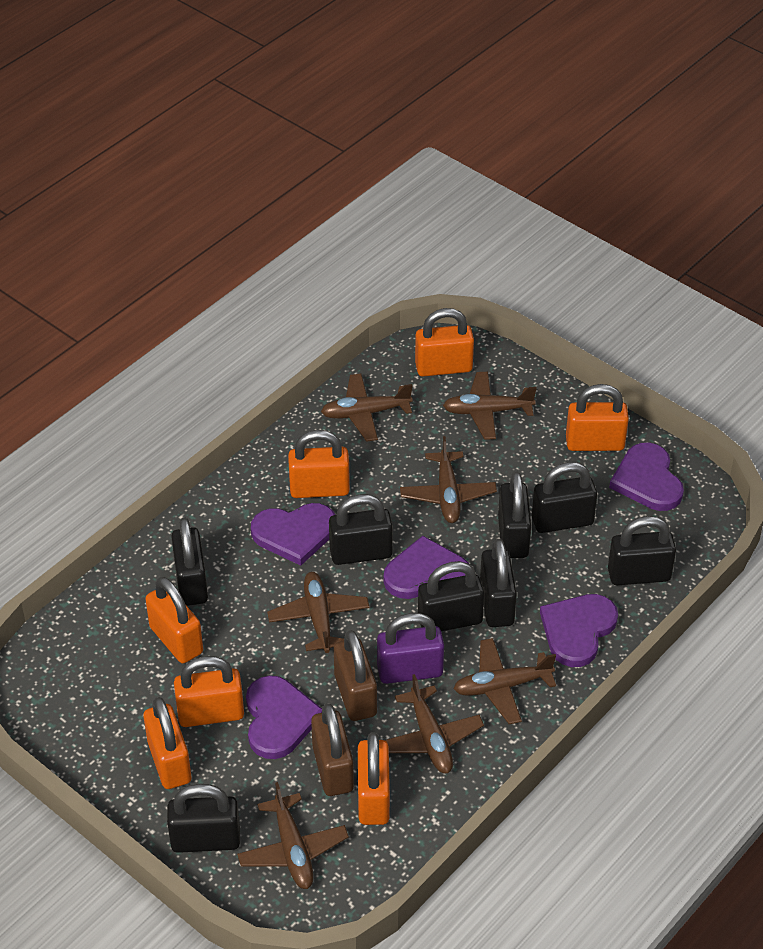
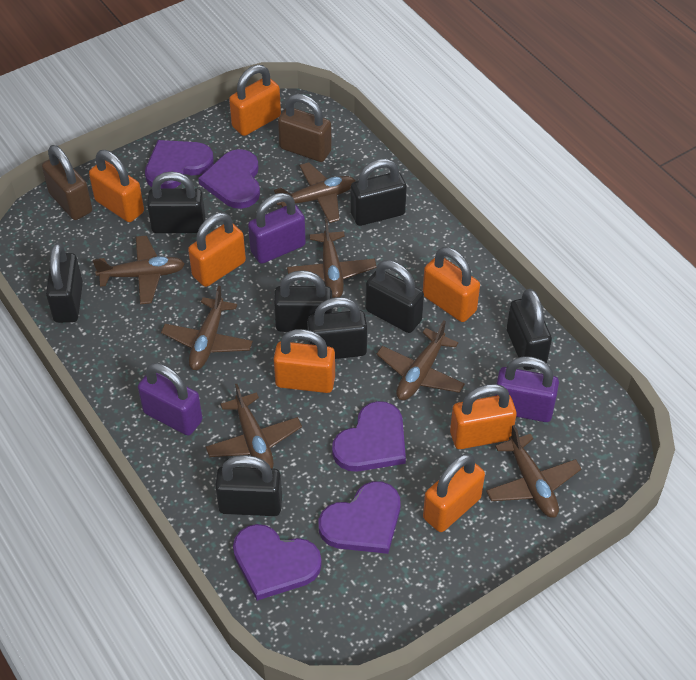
purple padlock: 1 -> 3

